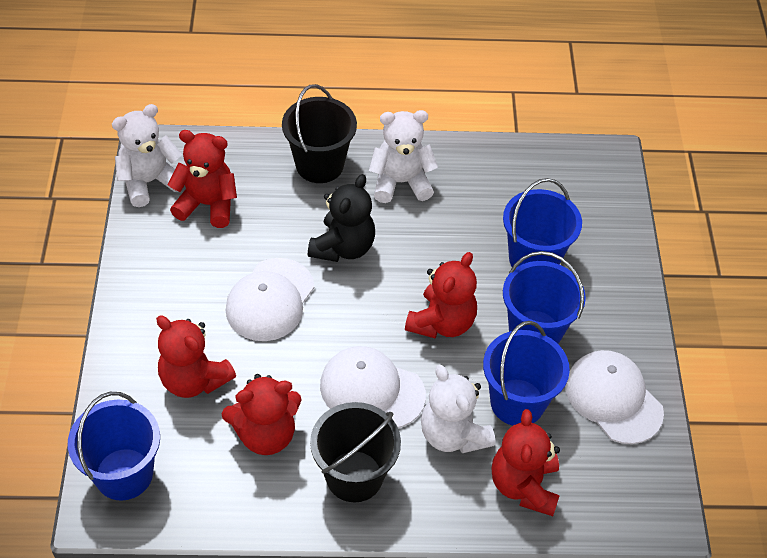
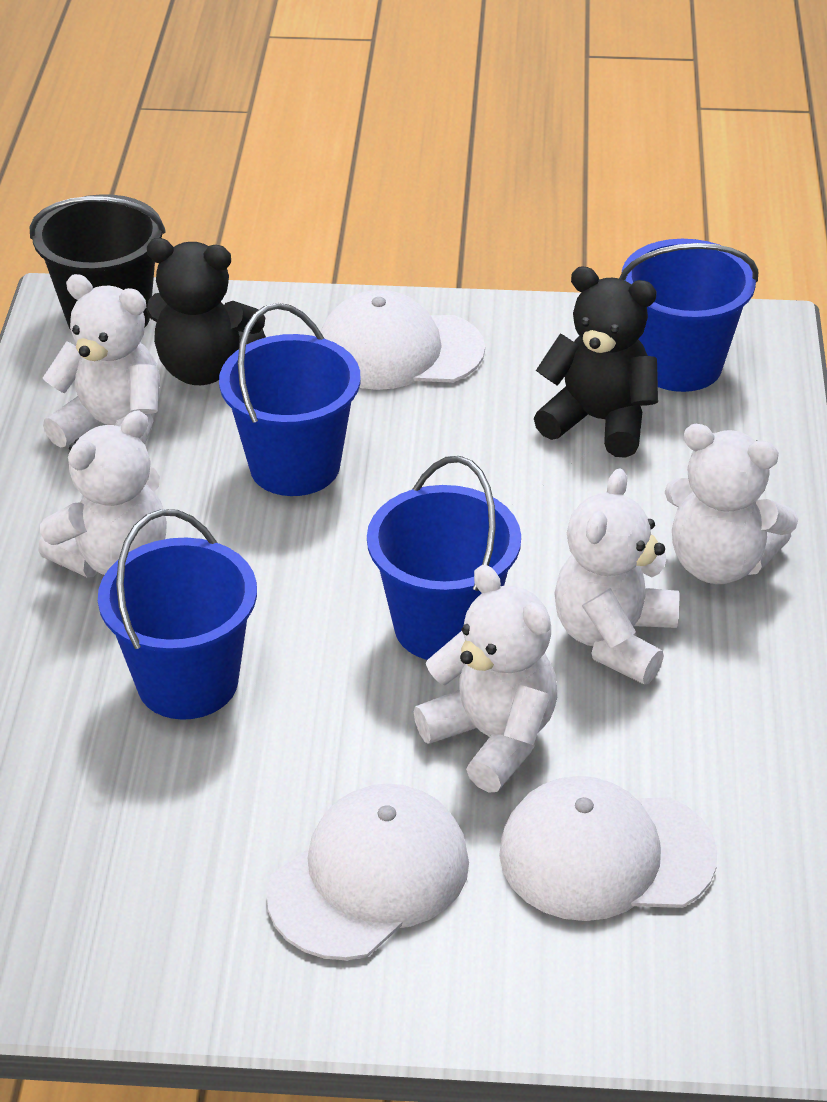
black bucket: 2 -> 1
black teddy bear: 1 -> 2
red teddy bear: 5 -> 0
white teddy bear: 3 -> 5

